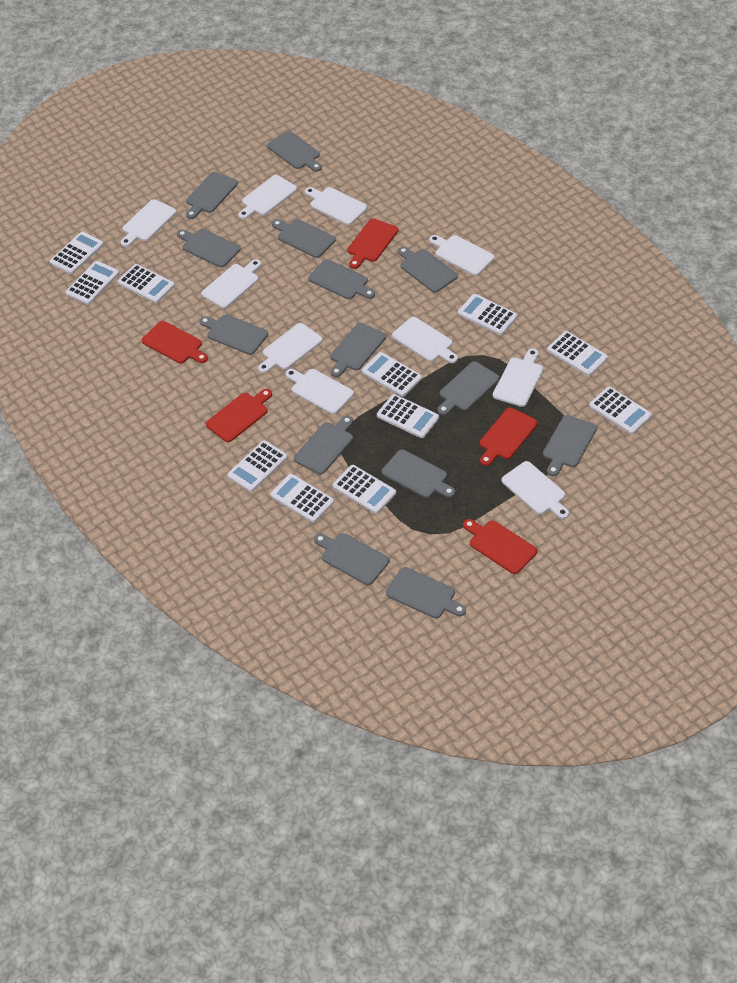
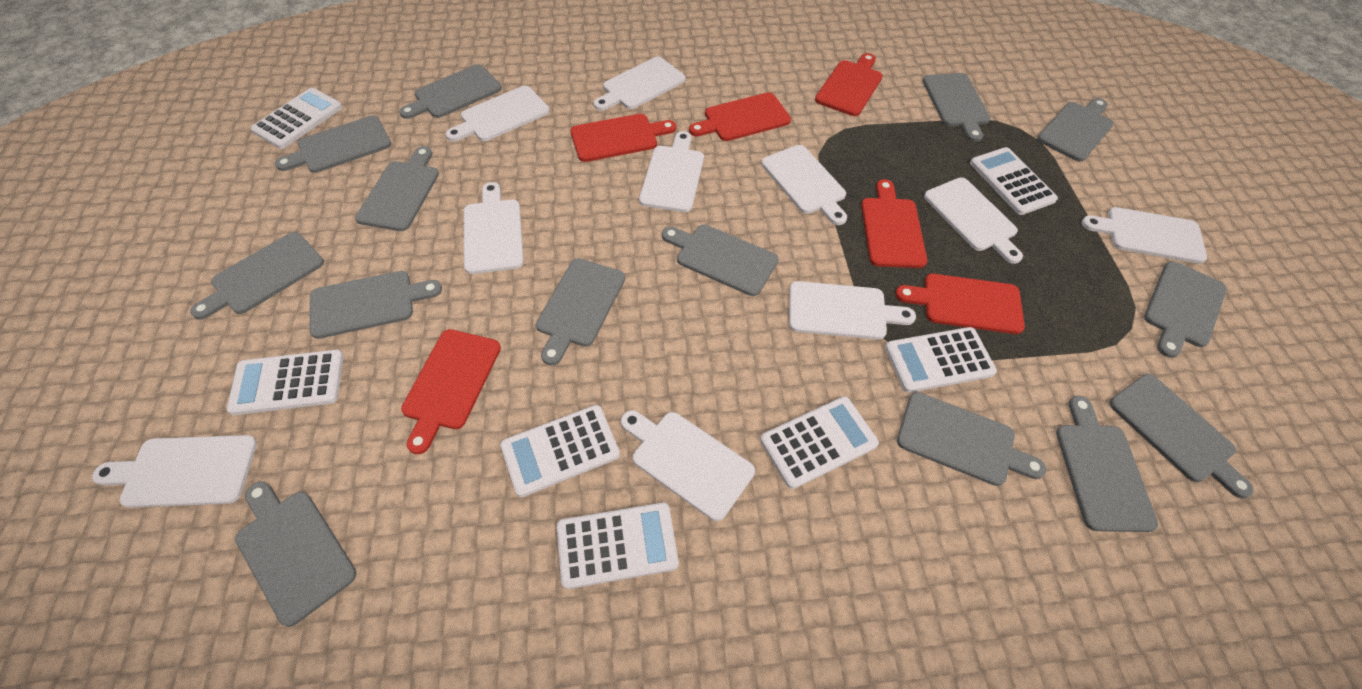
red cutting board: 5 -> 6
white calculator: 11 -> 7

